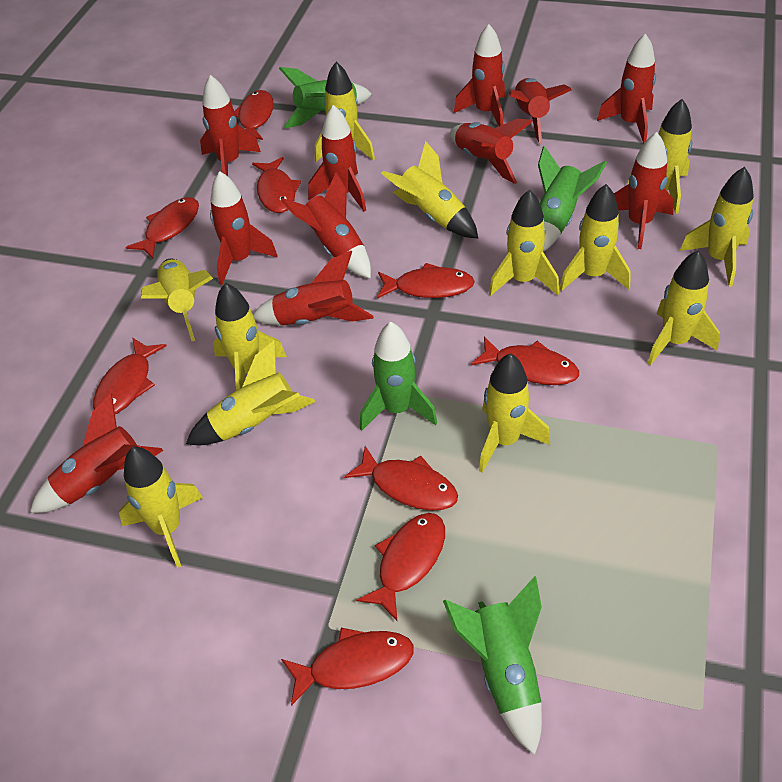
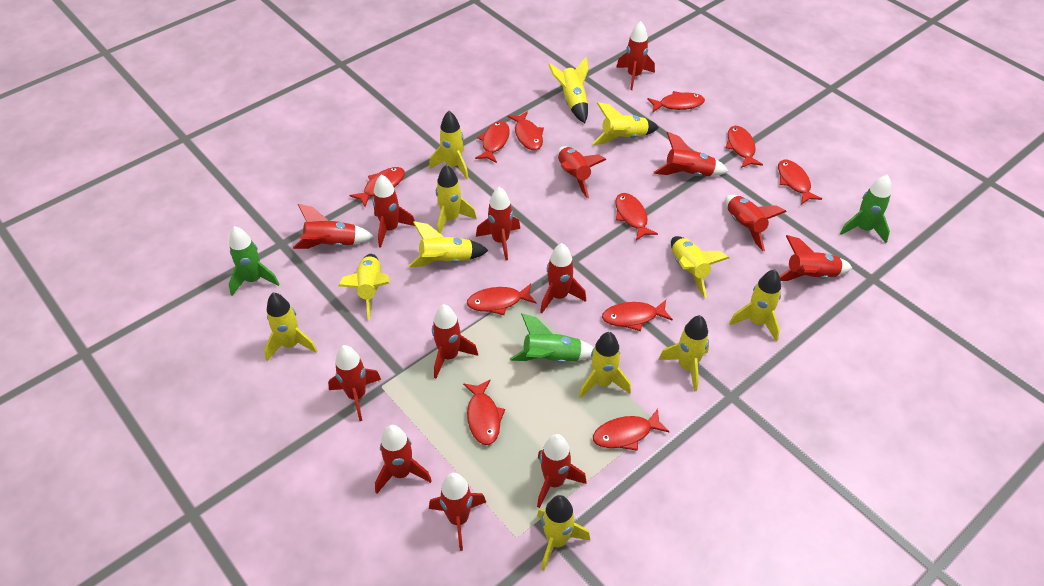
green rocket: 4 -> 3
red fish: 9 -> 11
red rocket: 11 -> 14

